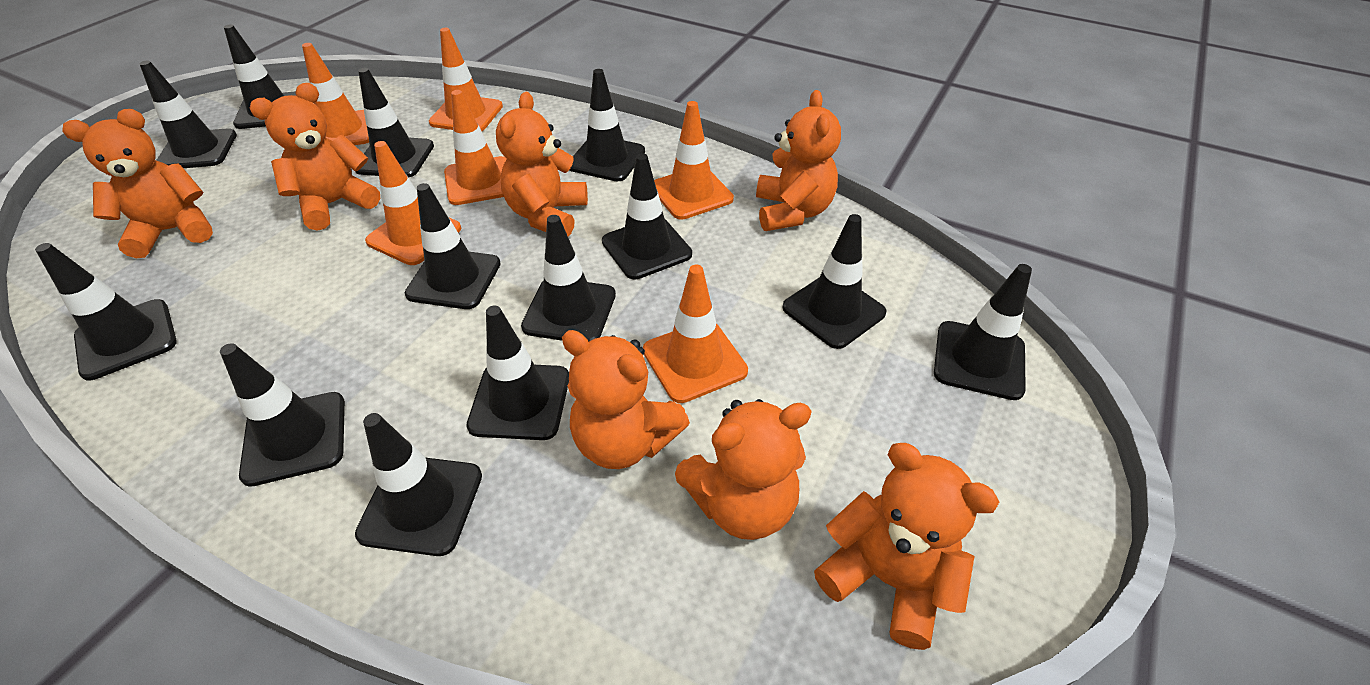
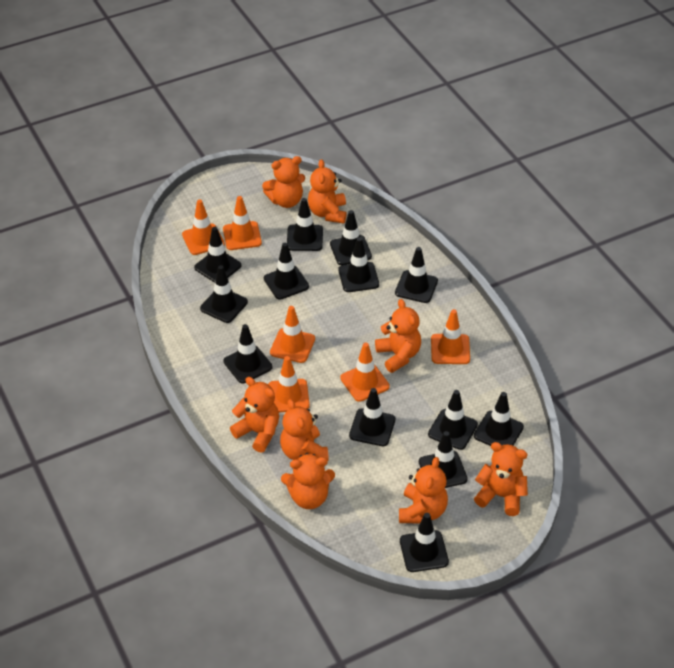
orange teddy bear: 7 -> 8

